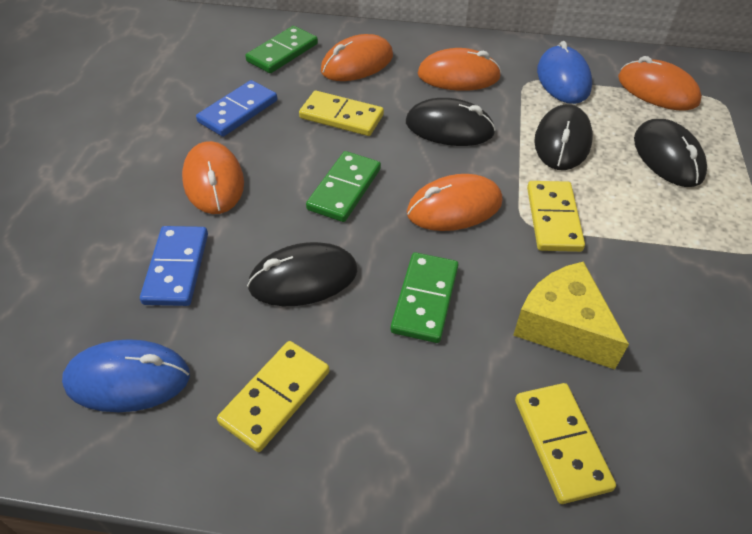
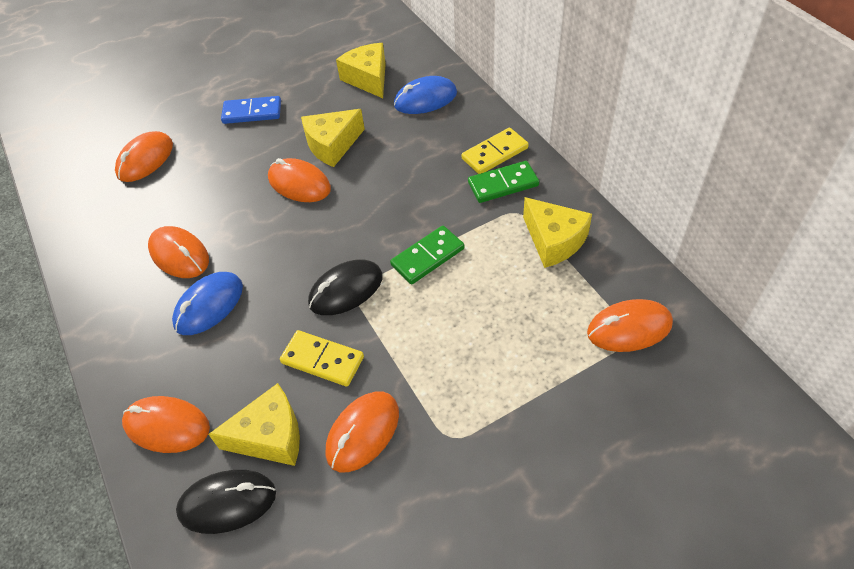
black mouse: 4 -> 2
blue domino: 2 -> 1
green domino: 3 -> 2
orange mouse: 5 -> 6
yellow cheese: 1 -> 4
yellow domino: 4 -> 2

